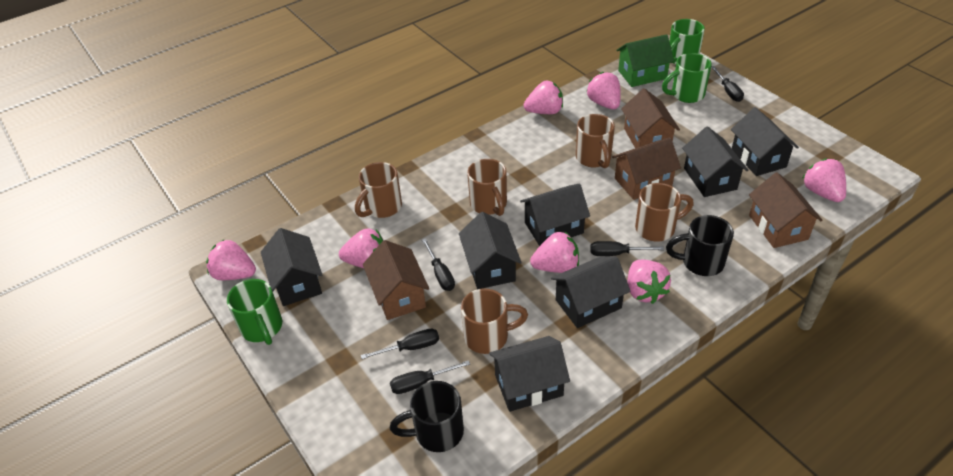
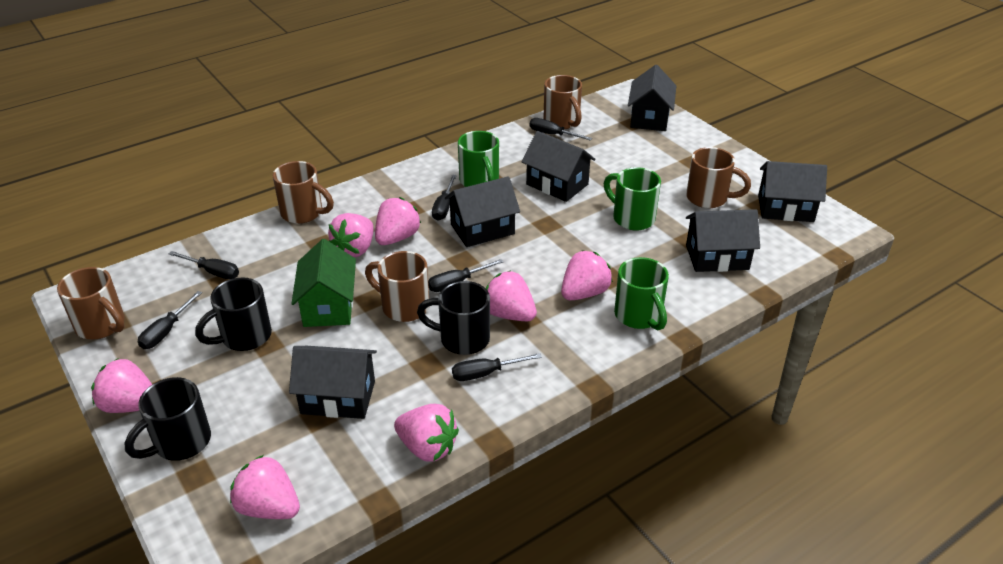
black house: 7 -> 6
black mug: 2 -> 3
black screwdriver: 5 -> 6
brown house: 4 -> 0

